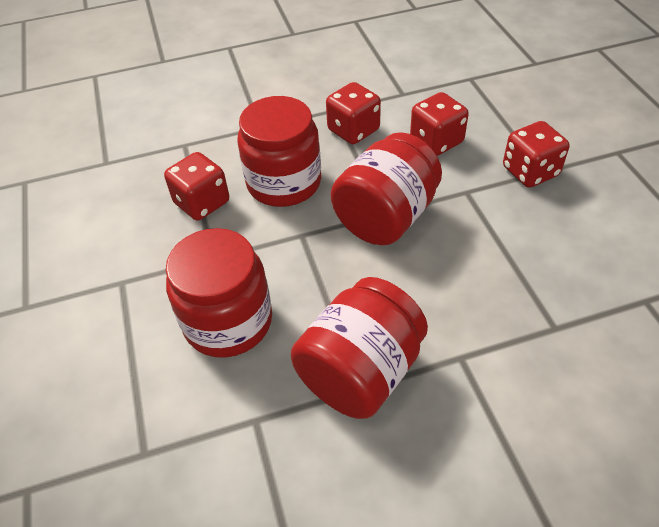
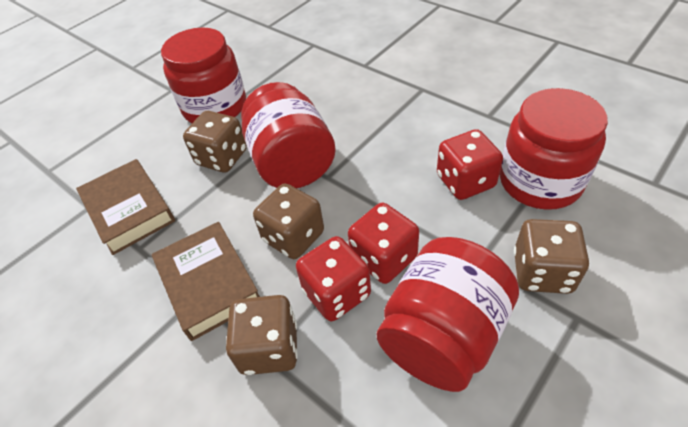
brown book: 0 -> 2
brown dice: 0 -> 4
red dice: 4 -> 3

